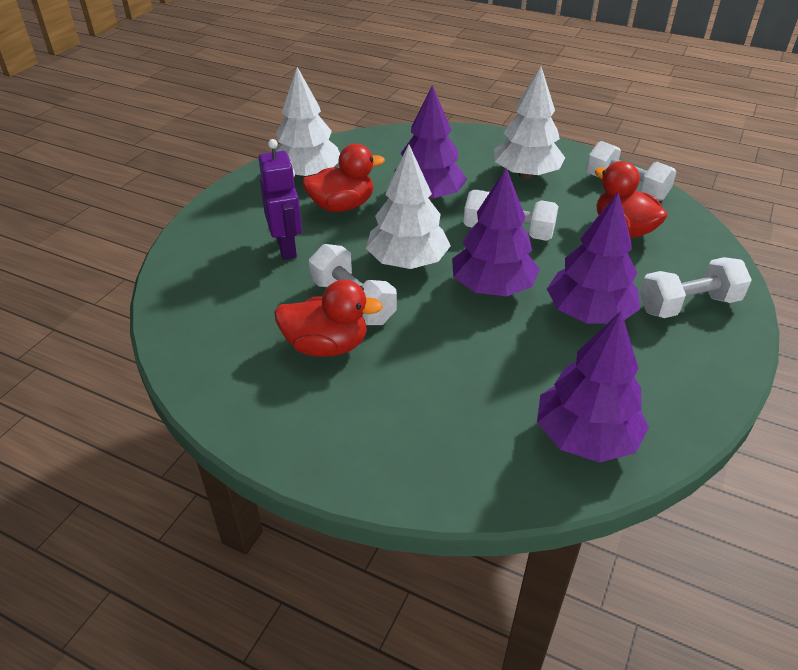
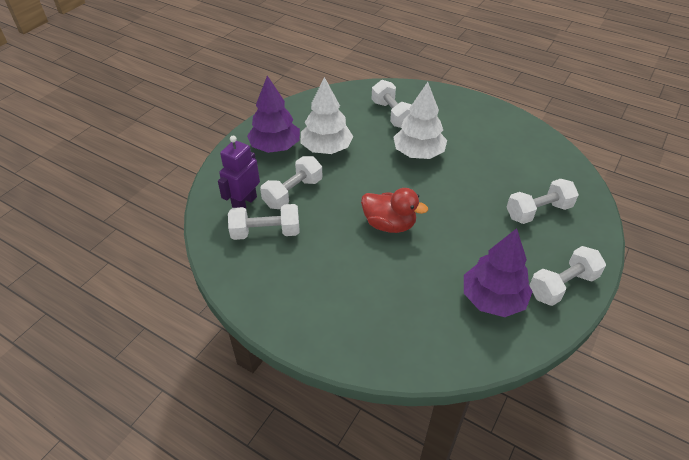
purple tree: 4 -> 2
red duck: 3 -> 1
white dumbbell: 4 -> 5
white tree: 3 -> 2

